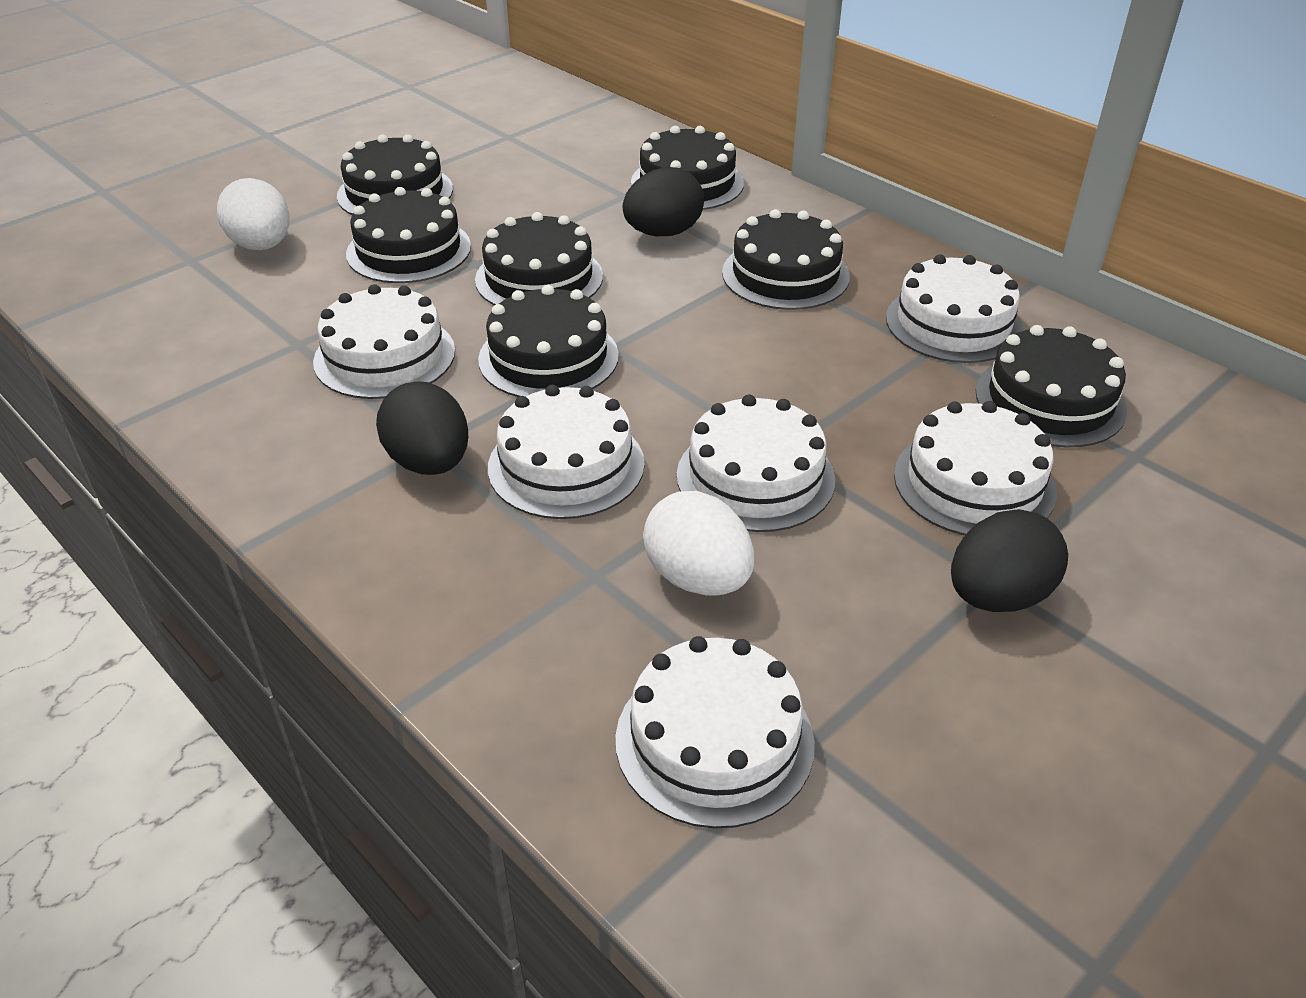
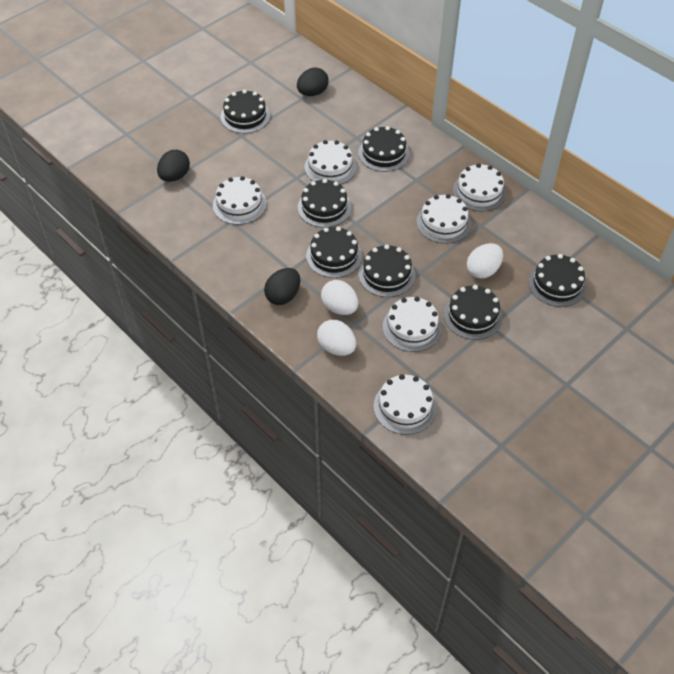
white egg: 2 -> 3

